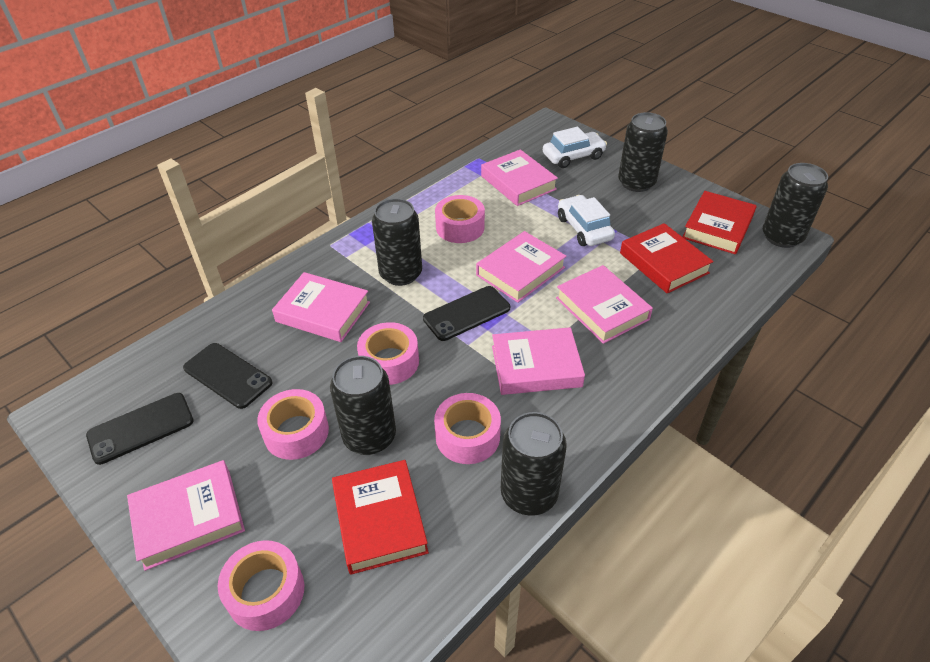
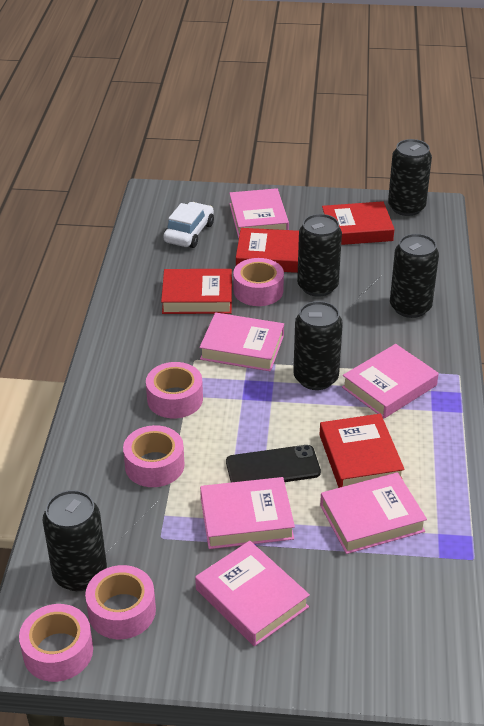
black phone: 3 -> 1
red book: 3 -> 4
white car: 2 -> 1

